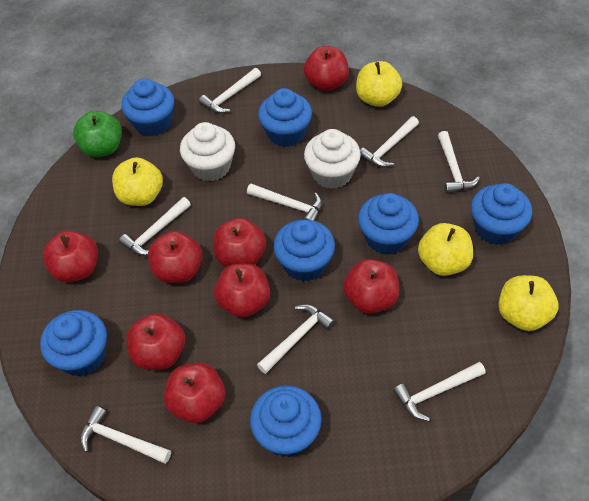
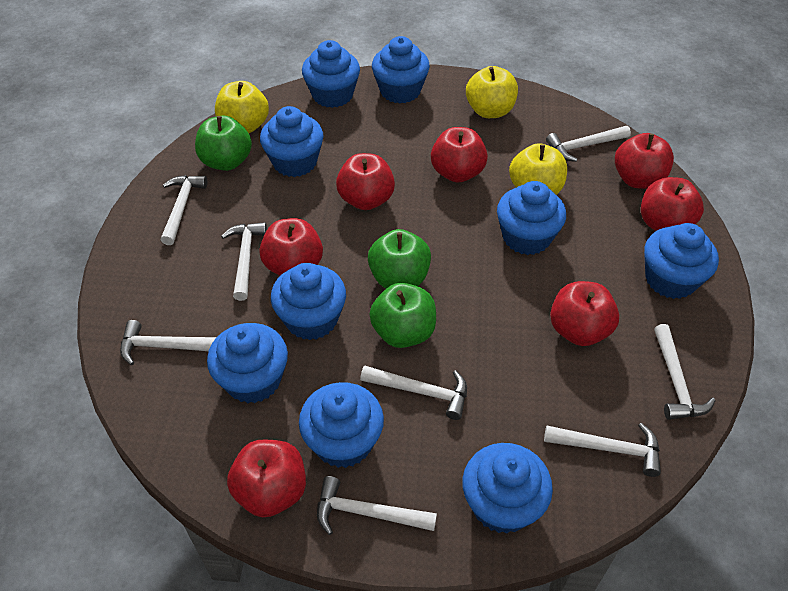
blue cupcake: 7 -> 9
green apple: 1 -> 3
red apple: 8 -> 7
white cupcake: 2 -> 0
yellow apple: 4 -> 3

